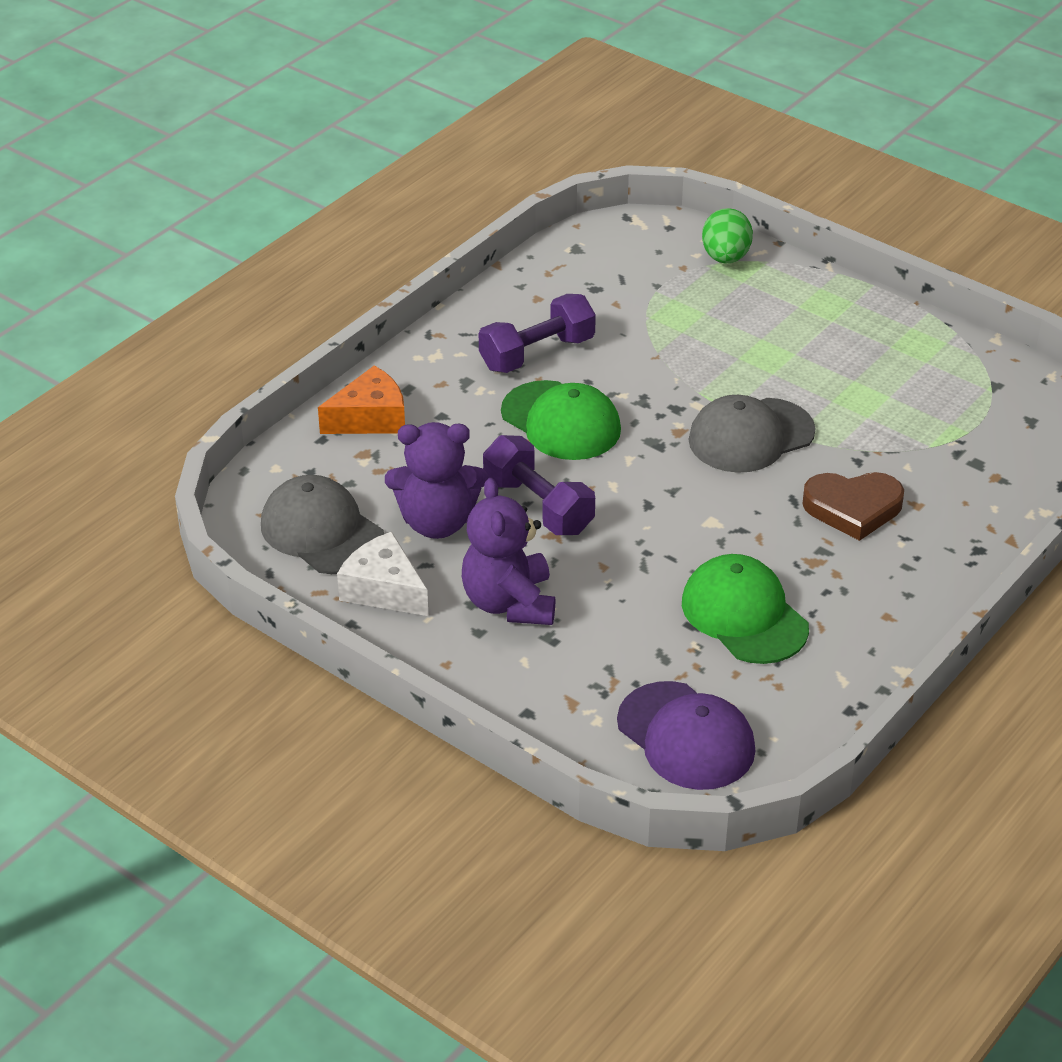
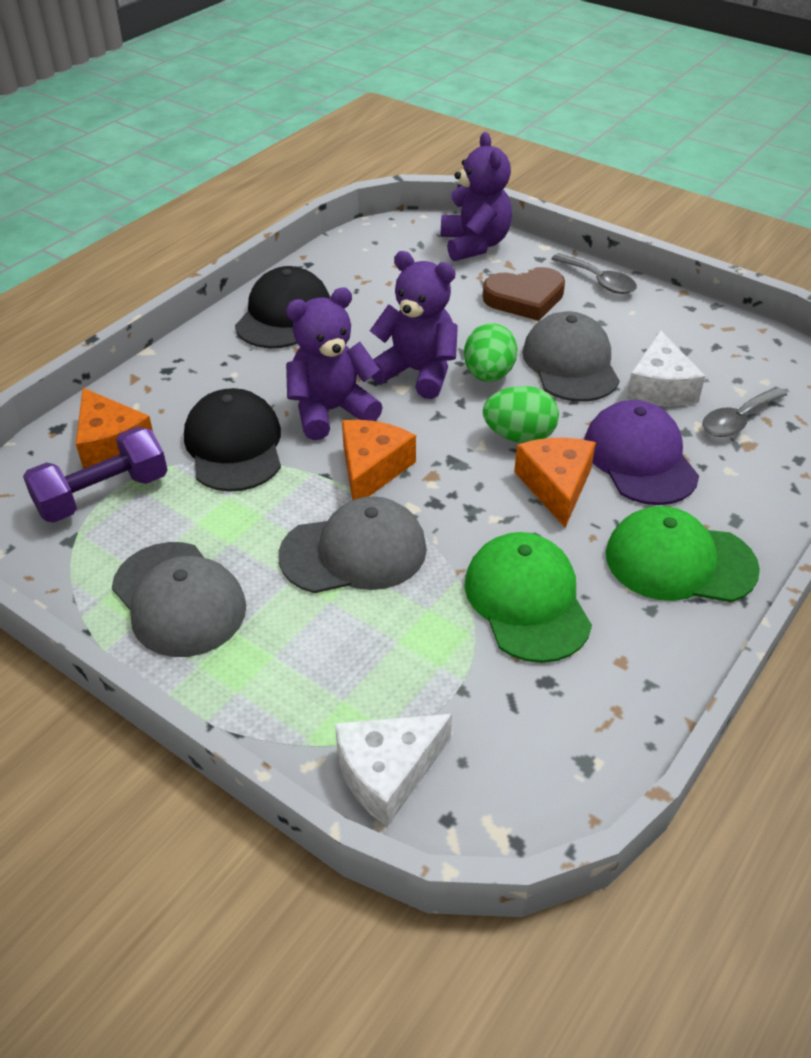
black cap: 0 -> 2
green egg: 1 -> 2
grey cap: 2 -> 3
grey spoon: 0 -> 2
orange cheese: 1 -> 3
purple dumbbell: 2 -> 1
purple teddy bear: 2 -> 3
white cheese: 1 -> 2

